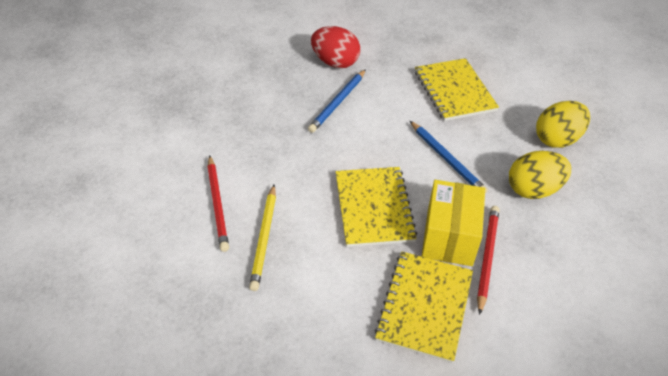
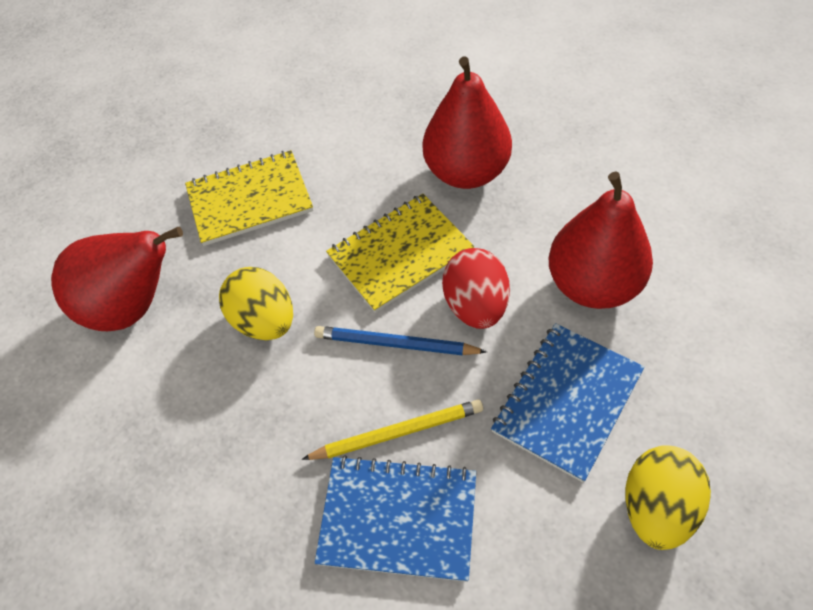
blue notebook: 0 -> 2
blue pencil: 2 -> 1
red pear: 0 -> 3
red pencil: 2 -> 0
yellow box: 1 -> 0
yellow notebook: 3 -> 2

